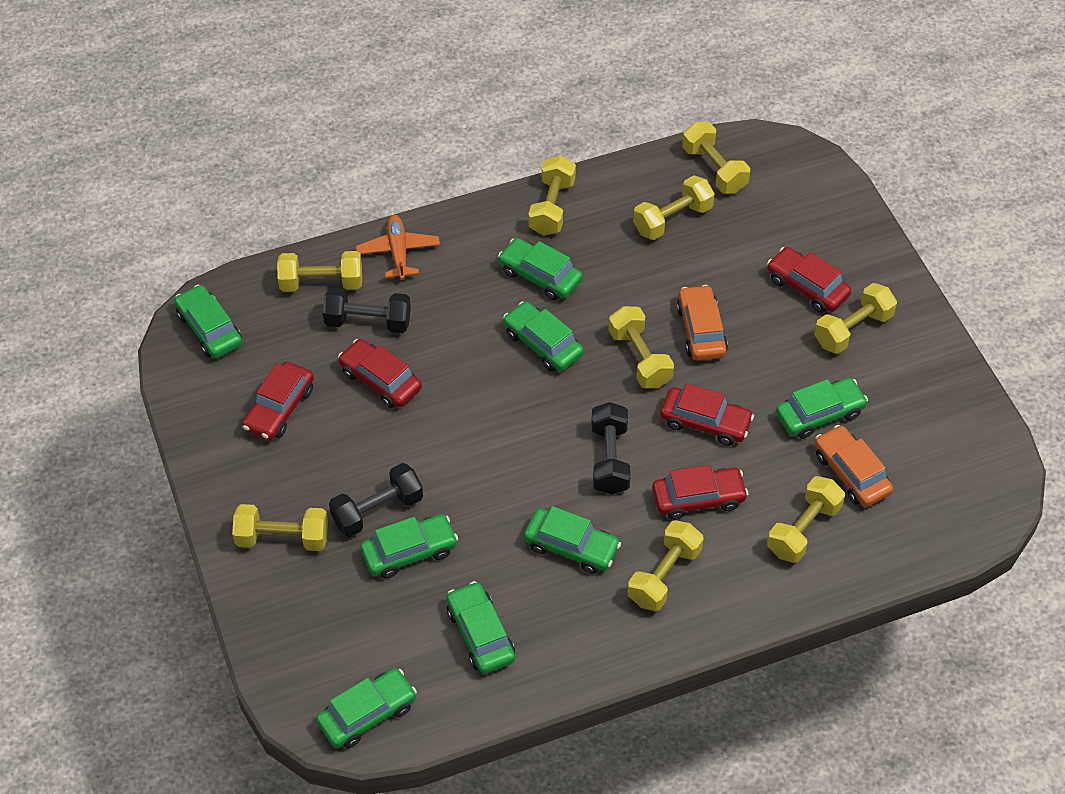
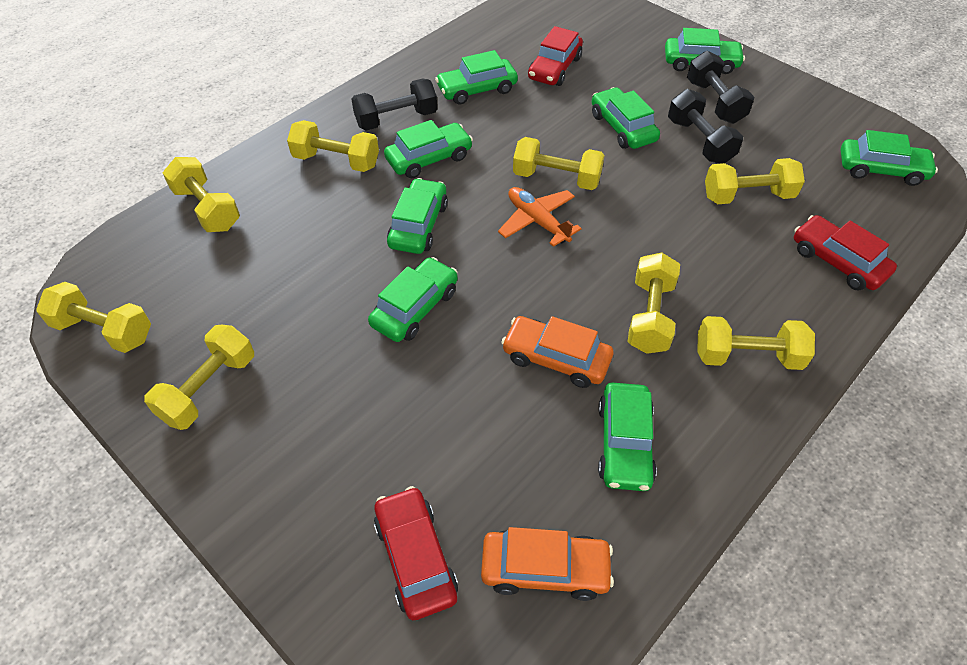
red car: 5 -> 3
yellow dumbbell: 9 -> 8

